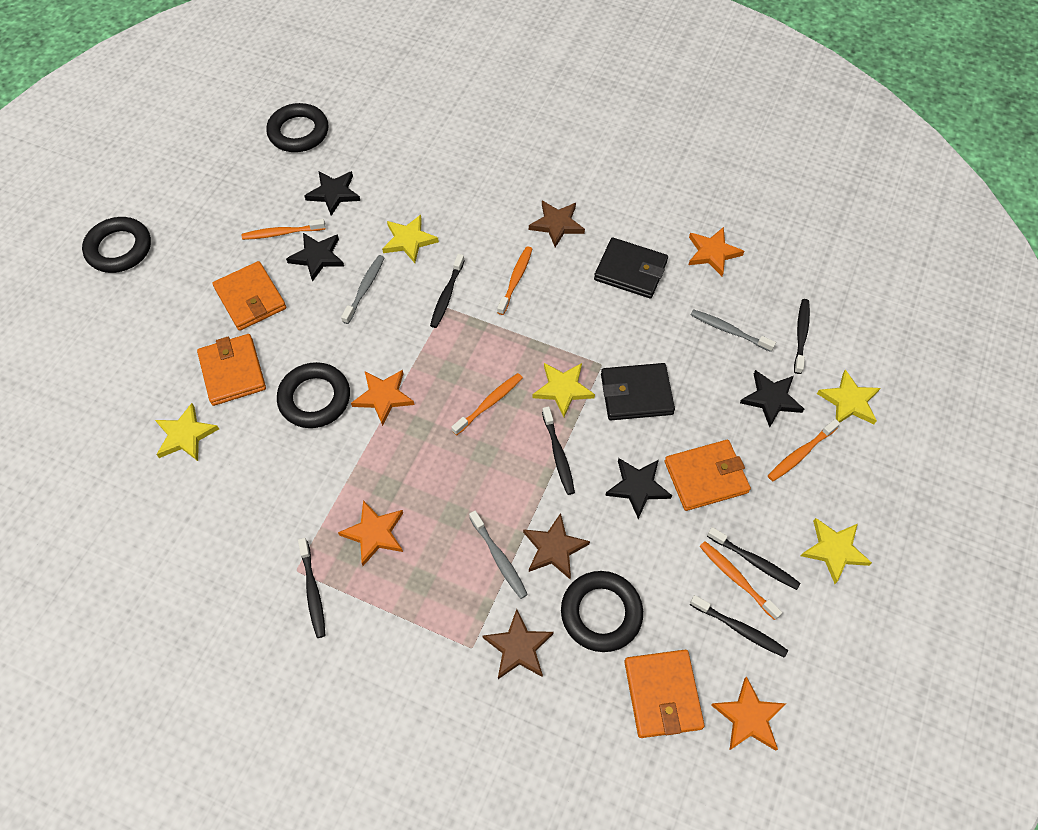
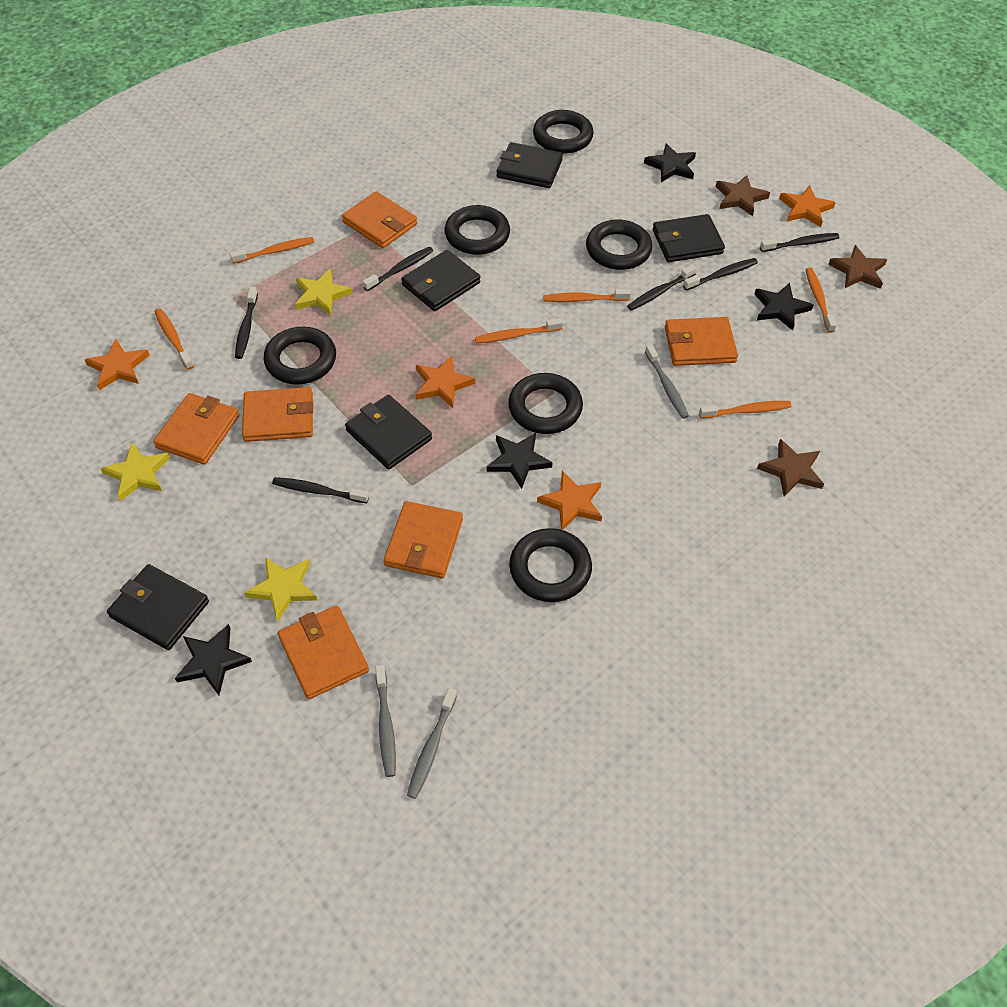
black ring: 4 -> 6
black wallet: 2 -> 5
orange toothbrush: 5 -> 6
orange wallet: 4 -> 6
yellow star: 5 -> 3

